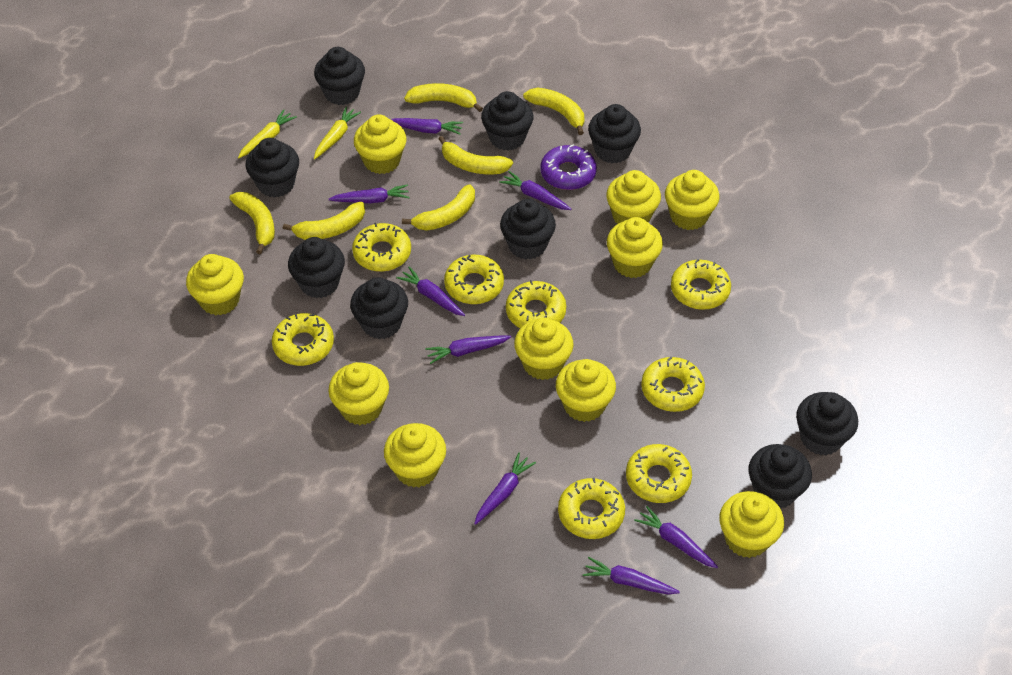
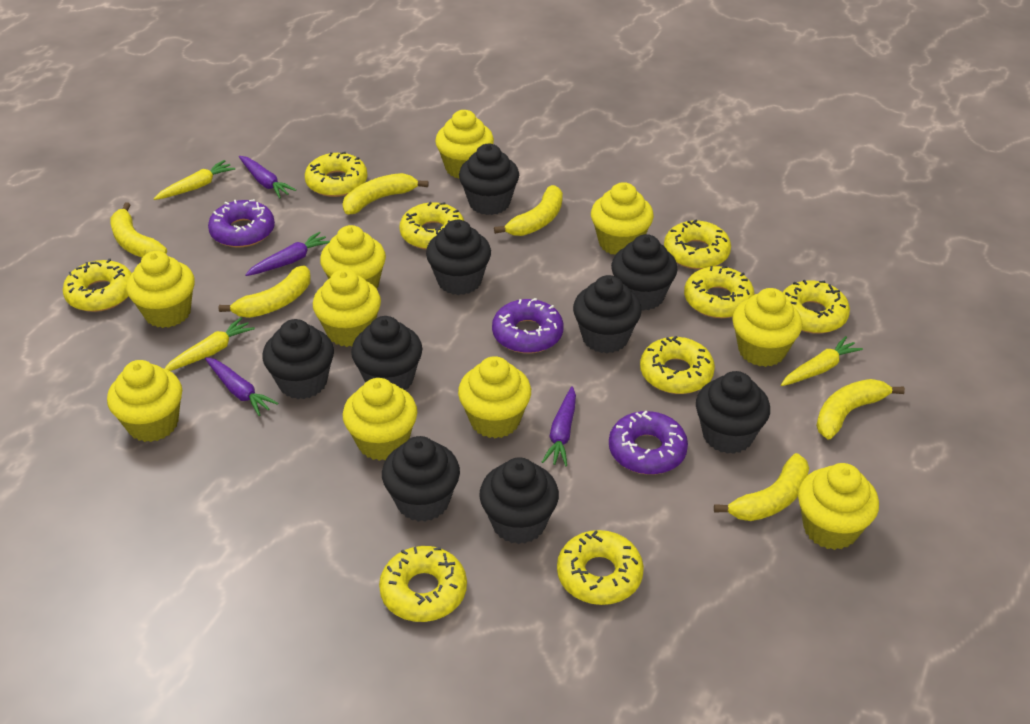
purple carrot: 8 -> 4
purple donut: 1 -> 3
yellow carrot: 2 -> 3
yellow donut: 8 -> 9

